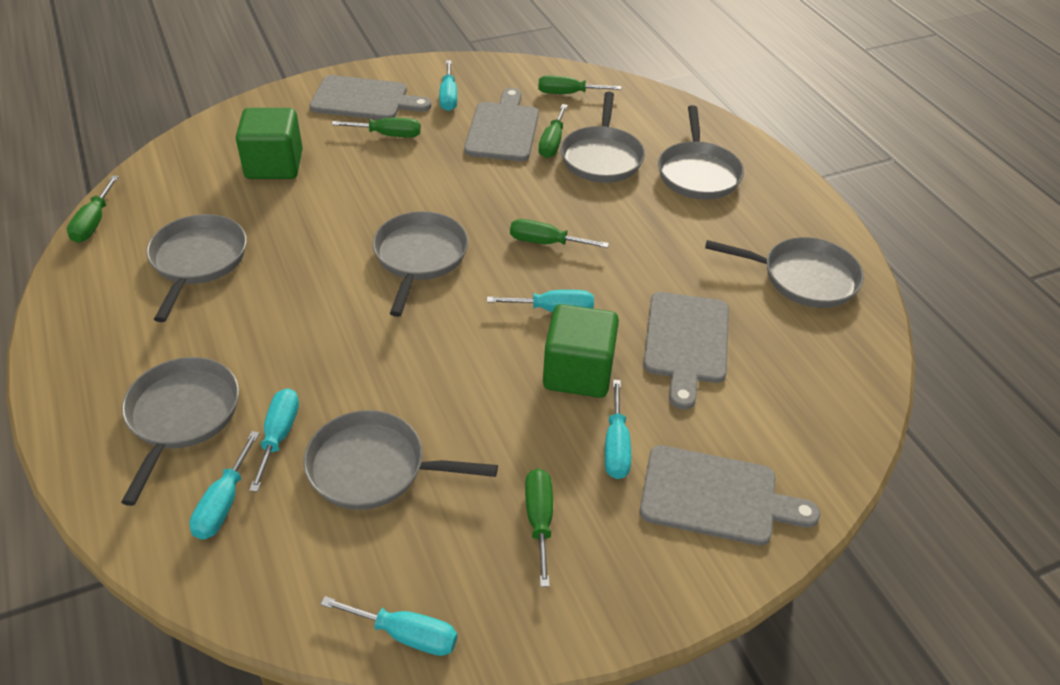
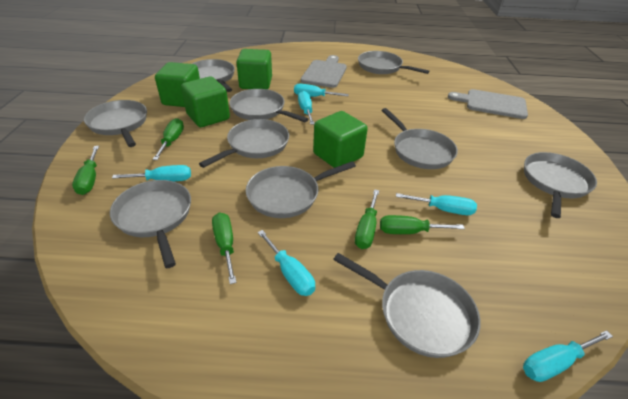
green cube: 2 -> 4
green screwdriver: 6 -> 5
grey cutting board: 4 -> 2
grey pan: 7 -> 10

